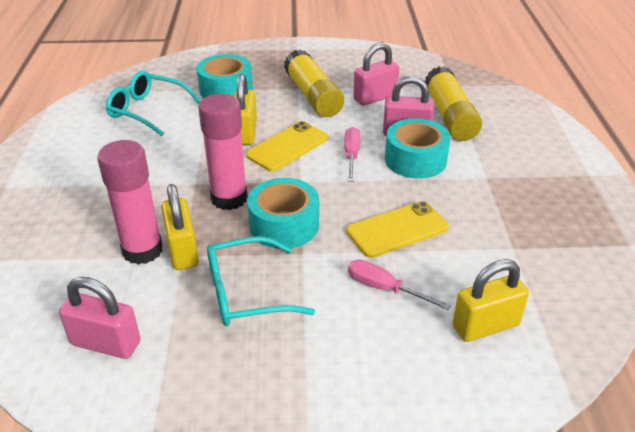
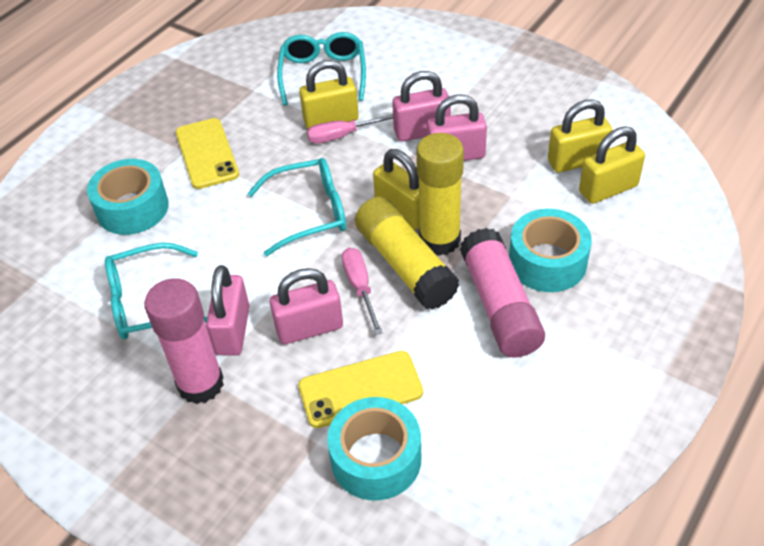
pink padlock: 3 -> 4
turquoise glasses: 2 -> 3
yellow padlock: 3 -> 4

